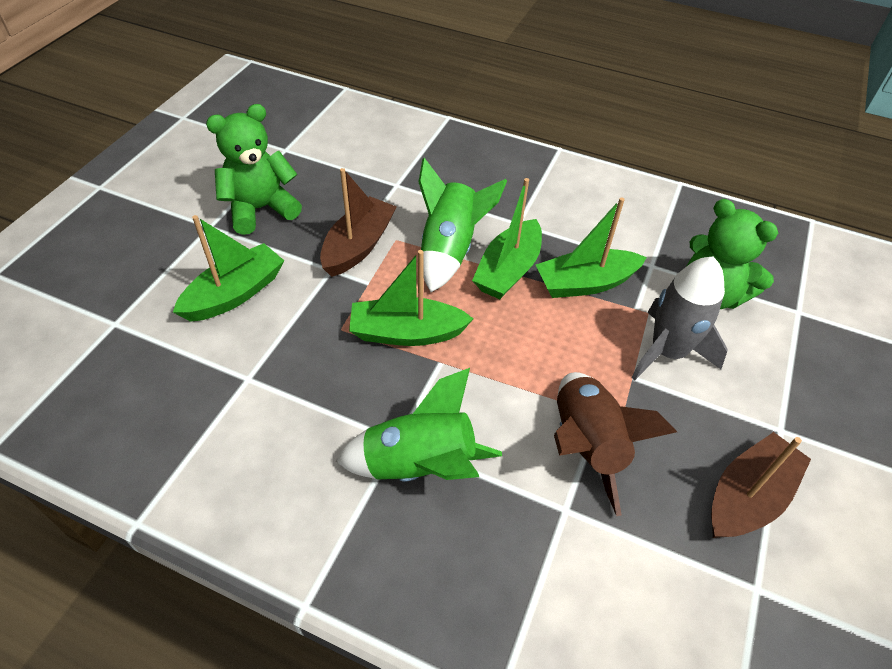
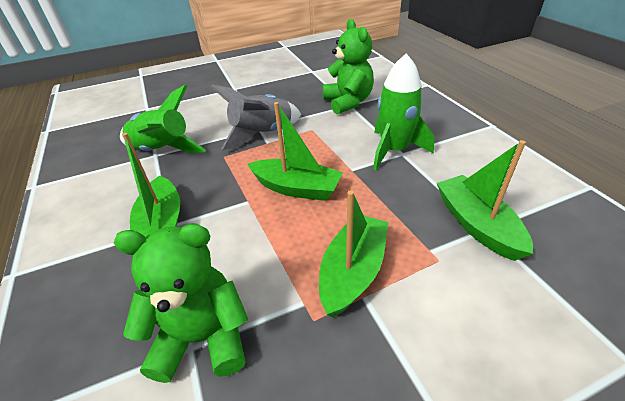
brown boat: 2 -> 0
brown rocket: 1 -> 0

